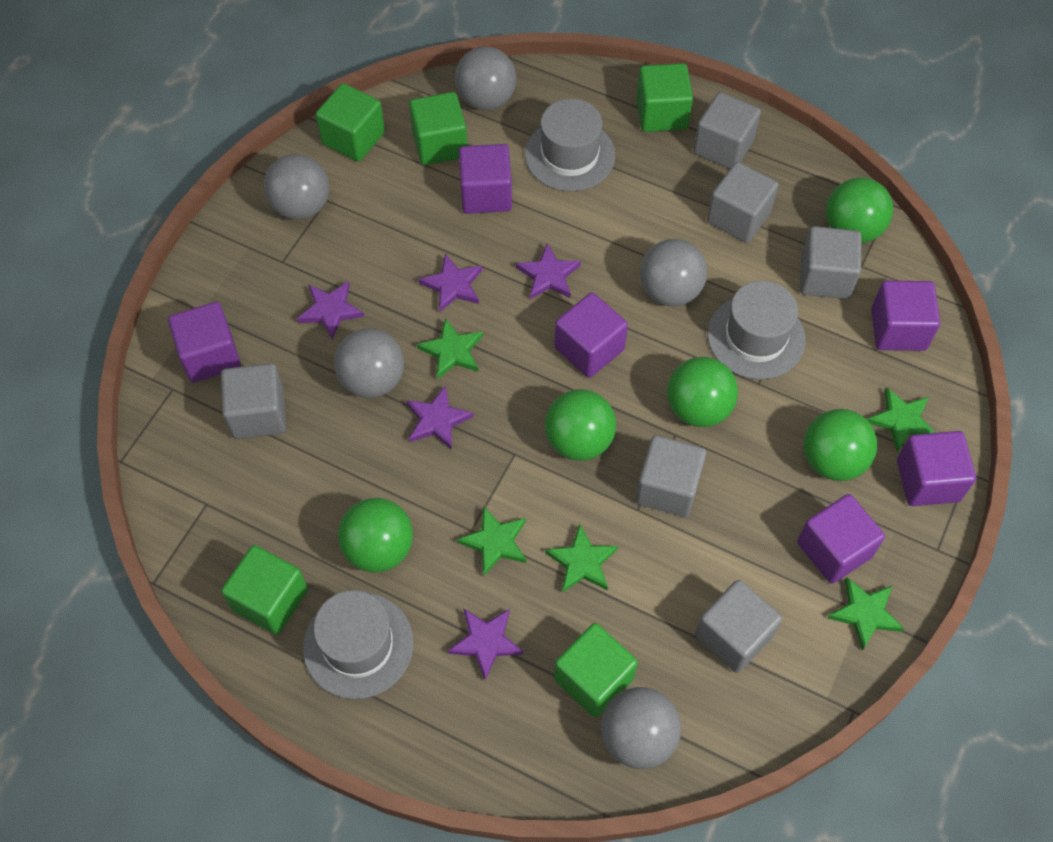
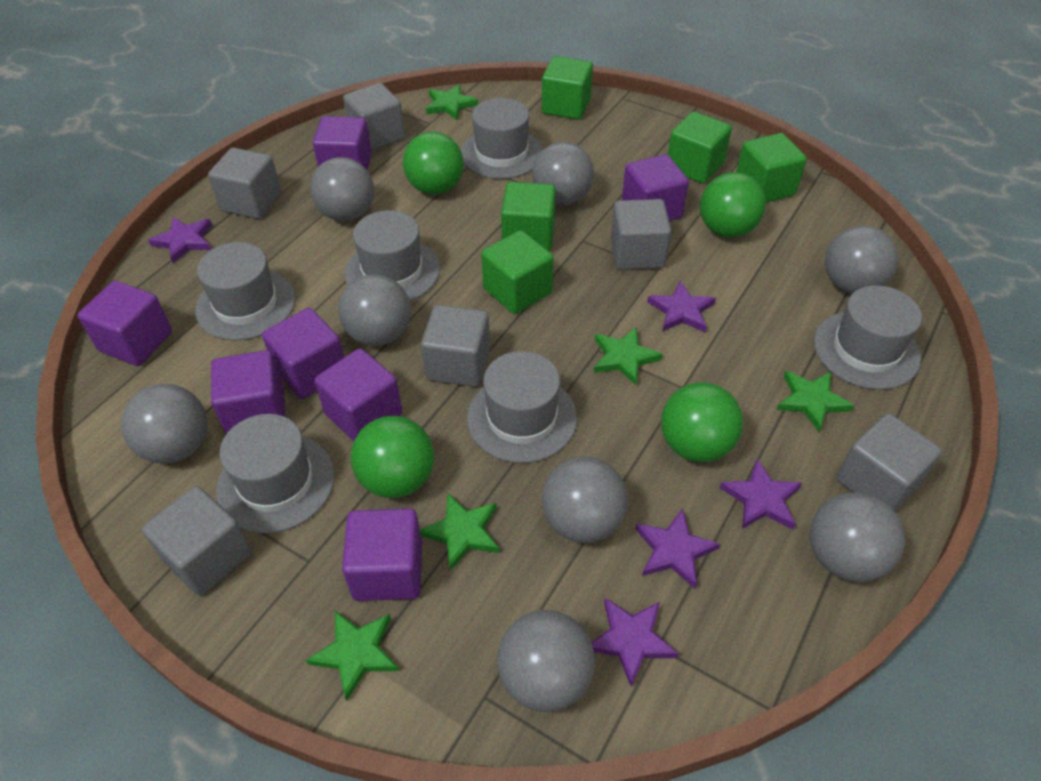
green ball: 5 -> 4
grey ball: 5 -> 8
grey hat: 3 -> 6
purple cube: 6 -> 7

